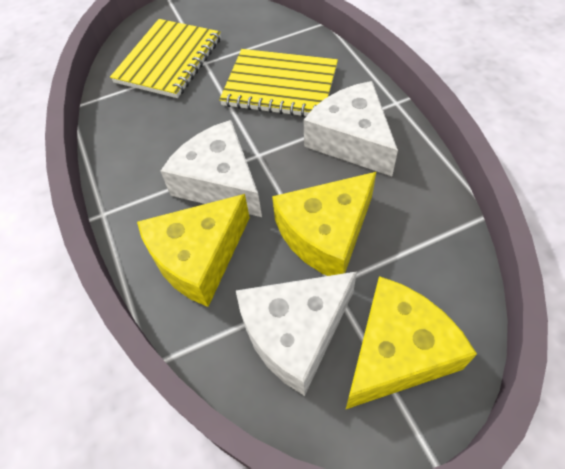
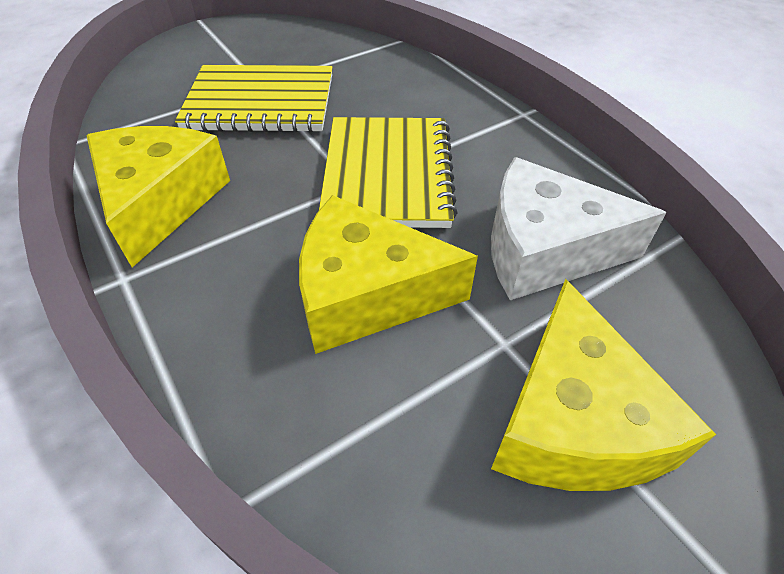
white cheese: 3 -> 1

